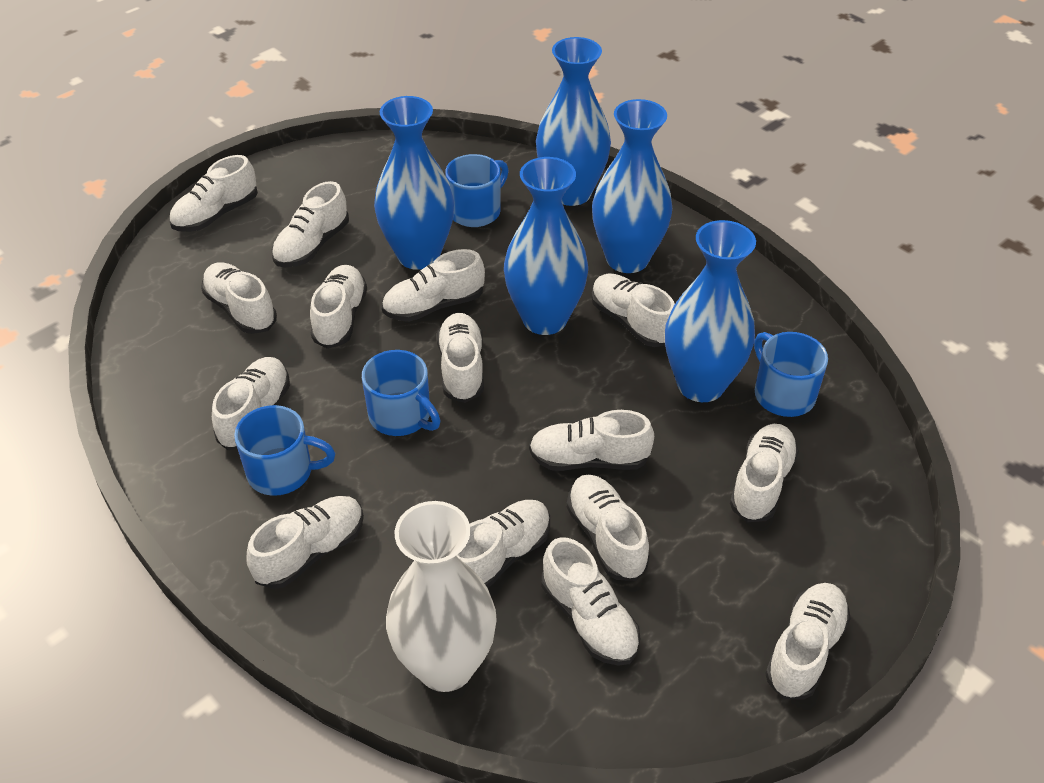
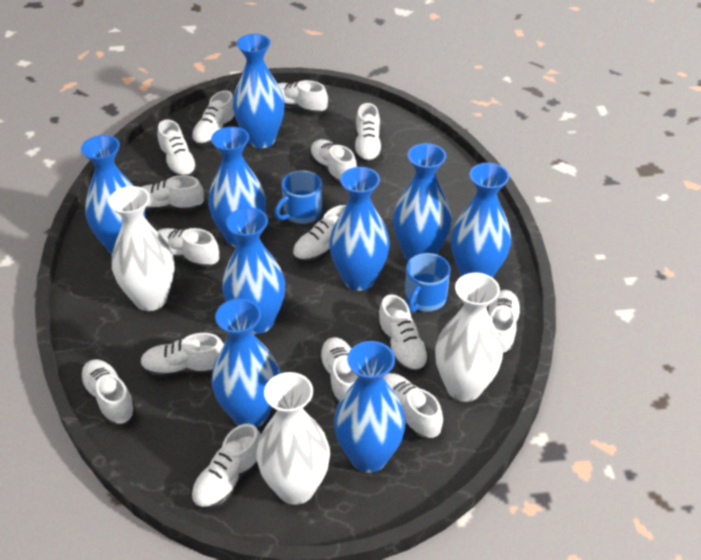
blue mug: 4 -> 2
blue vase: 5 -> 9
white vase: 1 -> 3

